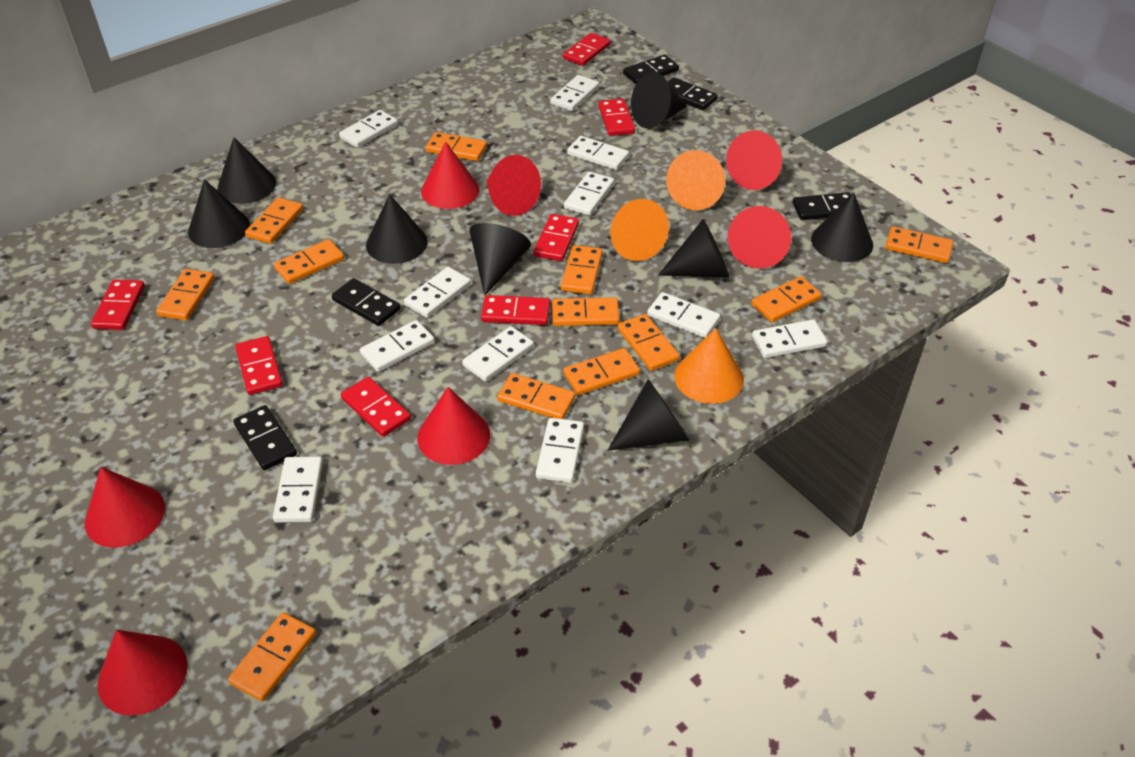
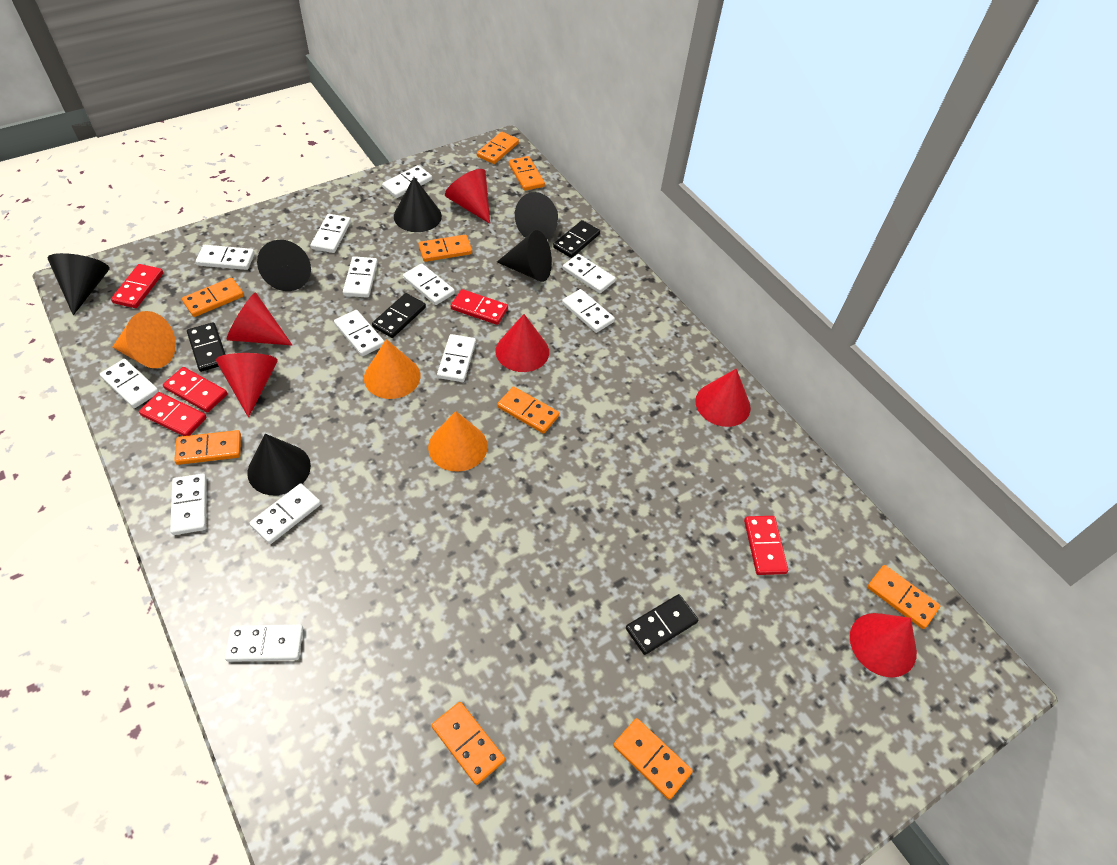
black cone: 8 -> 6
black domino: 5 -> 4
orange domino: 12 -> 9
red cone: 7 -> 6
red domino: 7 -> 5
white domino: 11 -> 13

